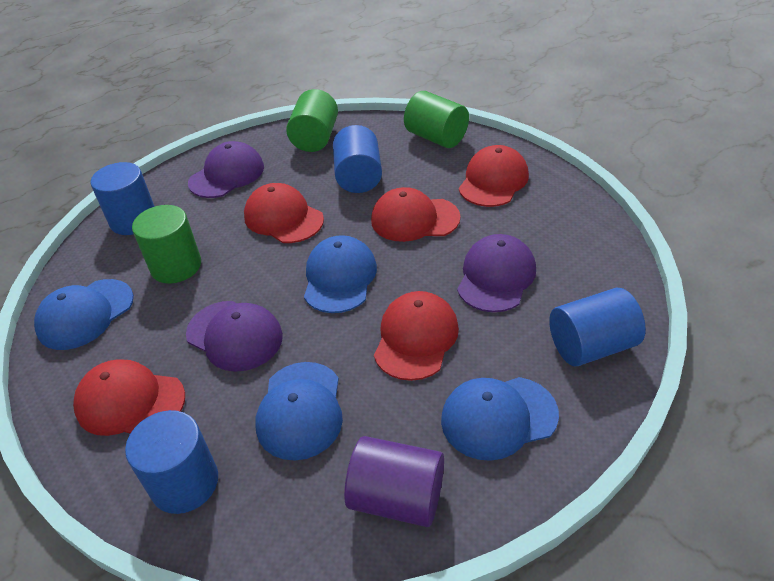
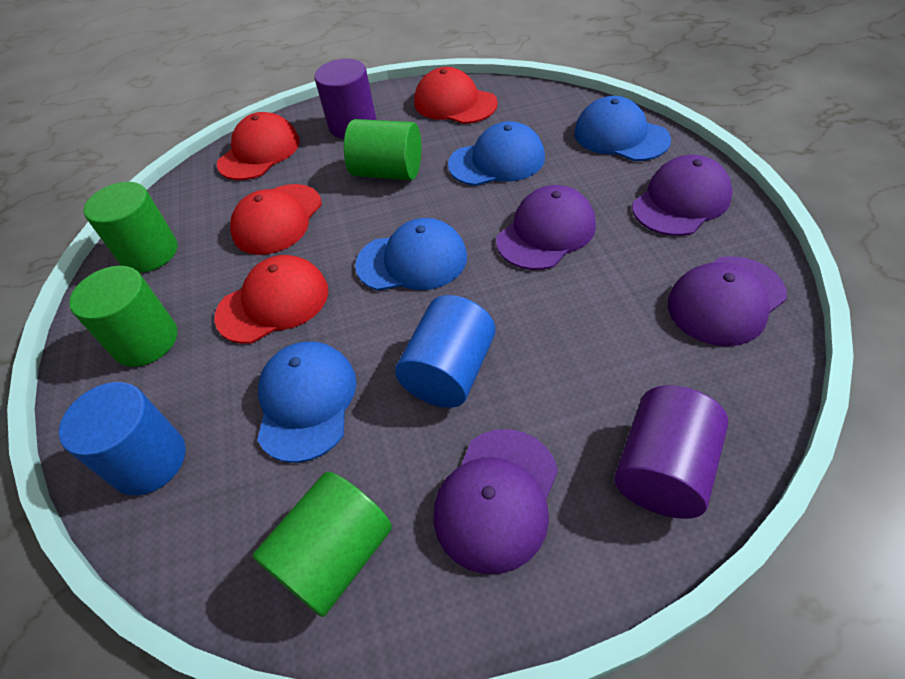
blue cylinder: 4 -> 2
green cylinder: 3 -> 4
purple cap: 3 -> 4
purple cylinder: 1 -> 2
red cap: 5 -> 4

